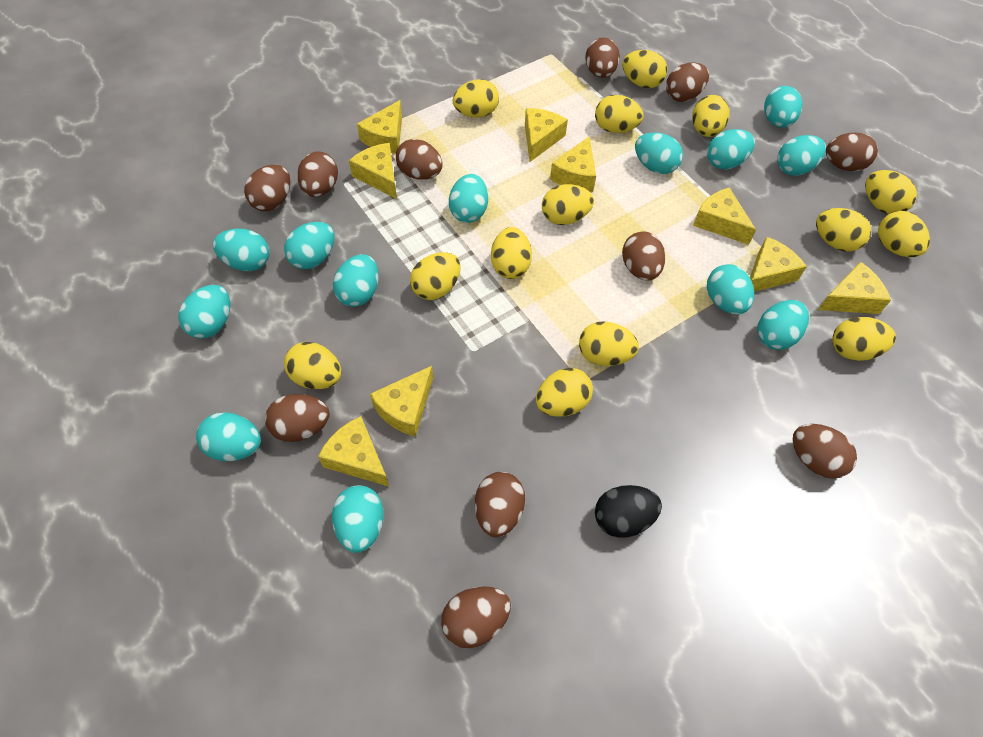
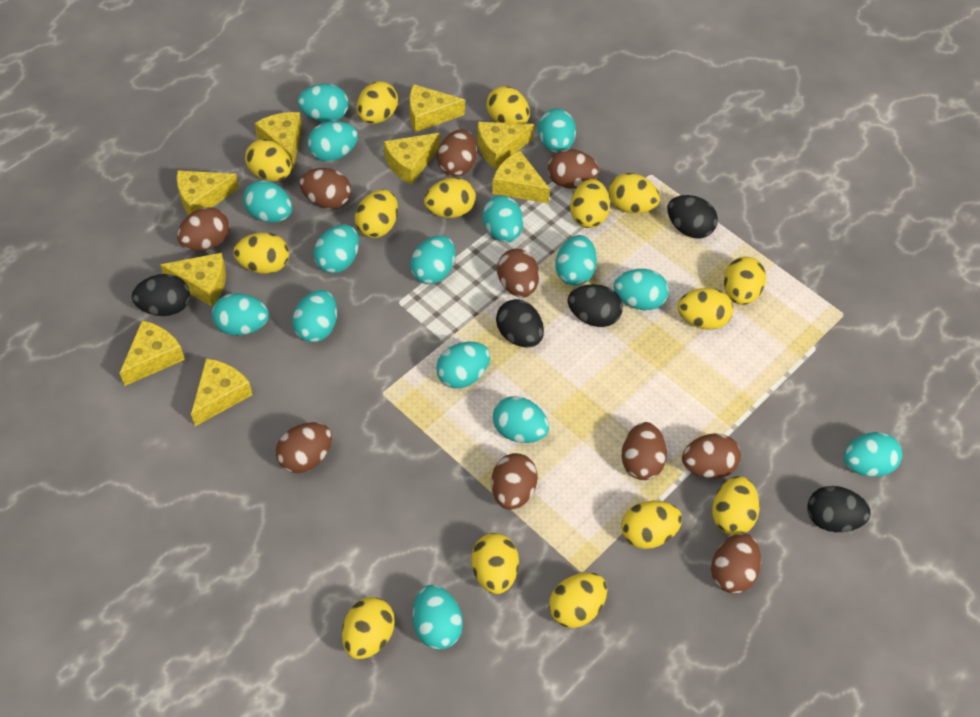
black egg: 1 -> 5
brown egg: 11 -> 10
turquoise egg: 13 -> 15
yellow egg: 14 -> 15

